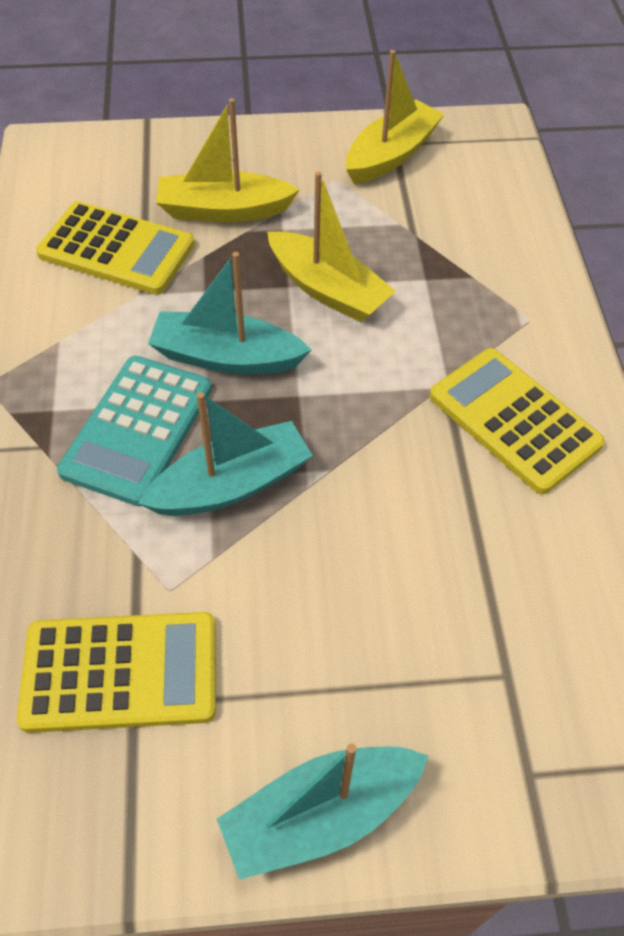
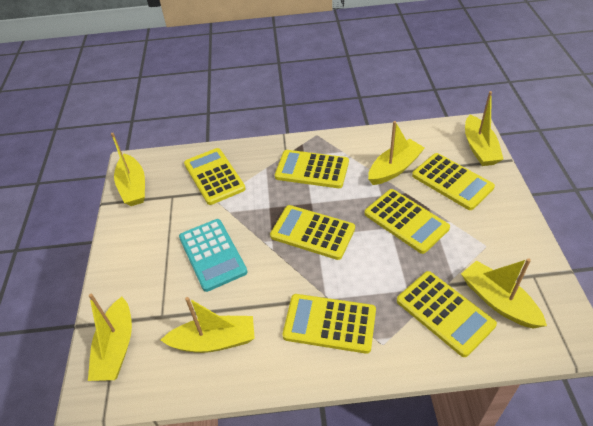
turquoise boat: 3 -> 0
yellow boat: 3 -> 6
yellow calculator: 3 -> 7

